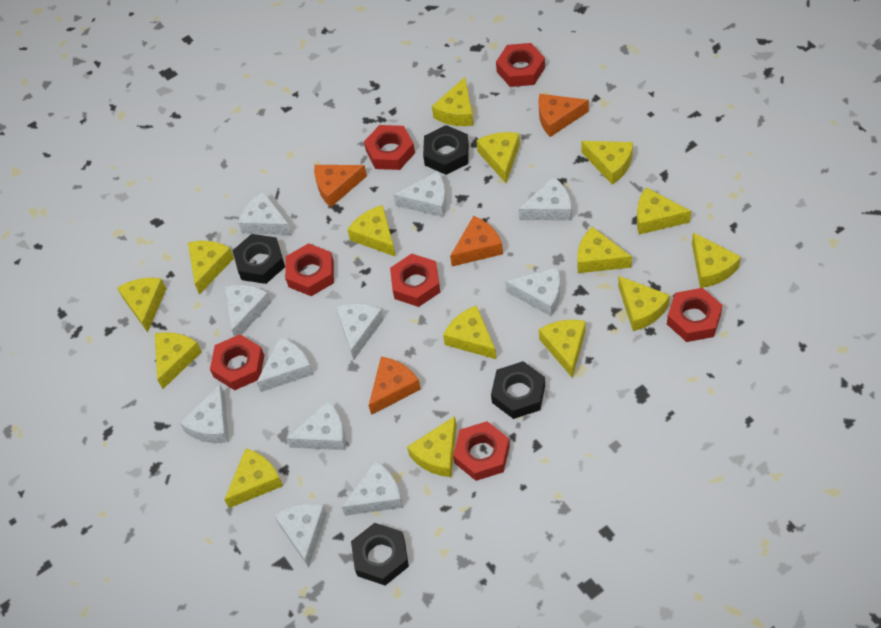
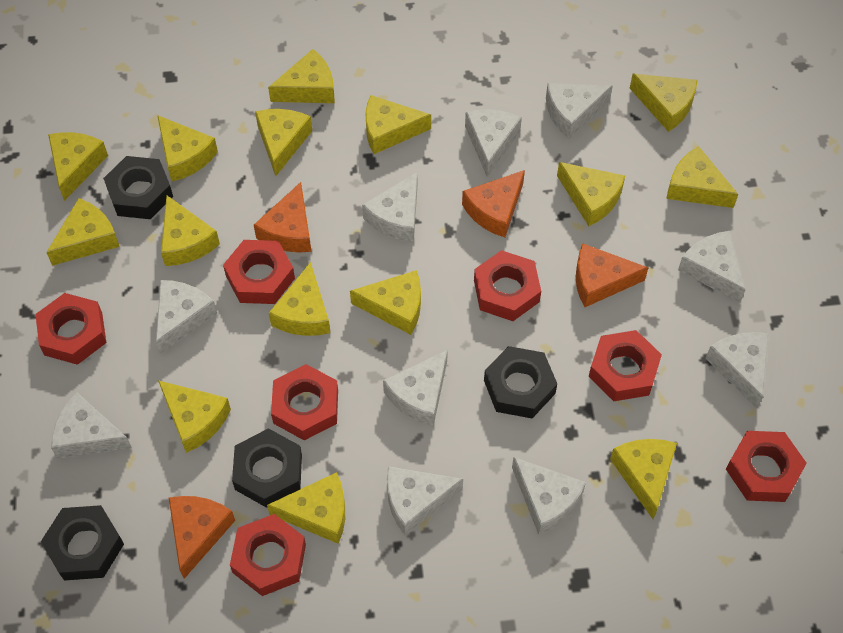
white cheese: 11 -> 10

